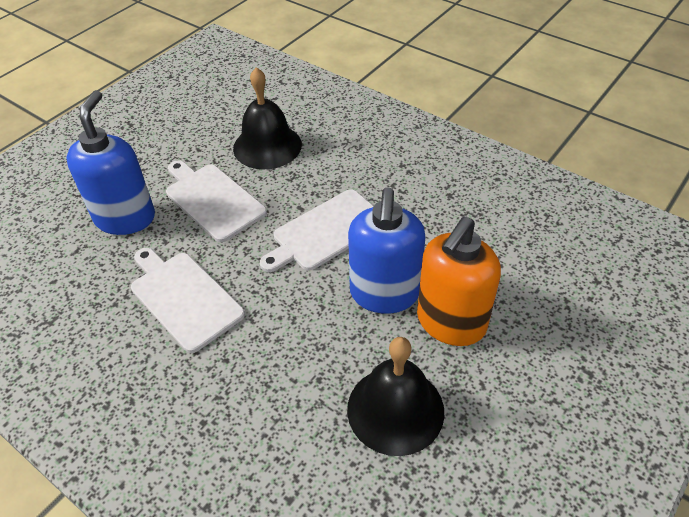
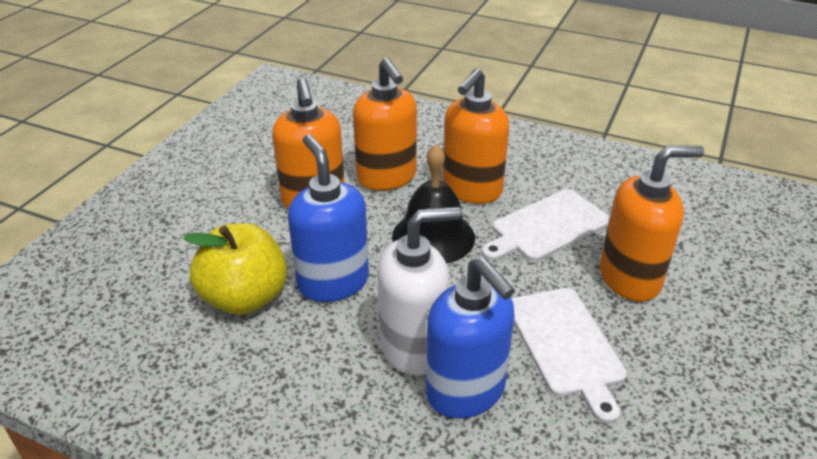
black bell: 2 -> 1
orange soap dispenser: 1 -> 4
white cutting board: 3 -> 2
white soap dispenser: 0 -> 1
yellow apple: 0 -> 1

